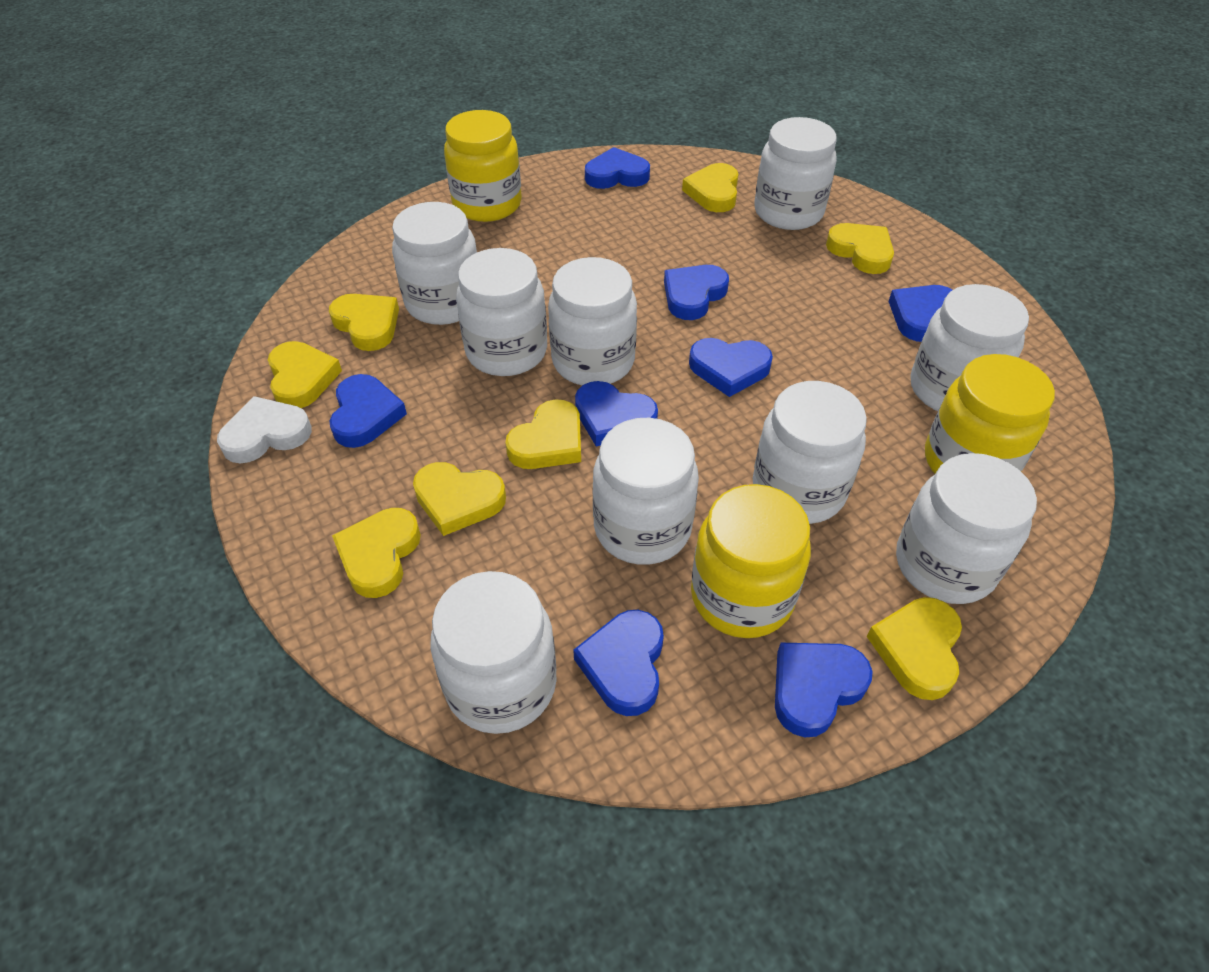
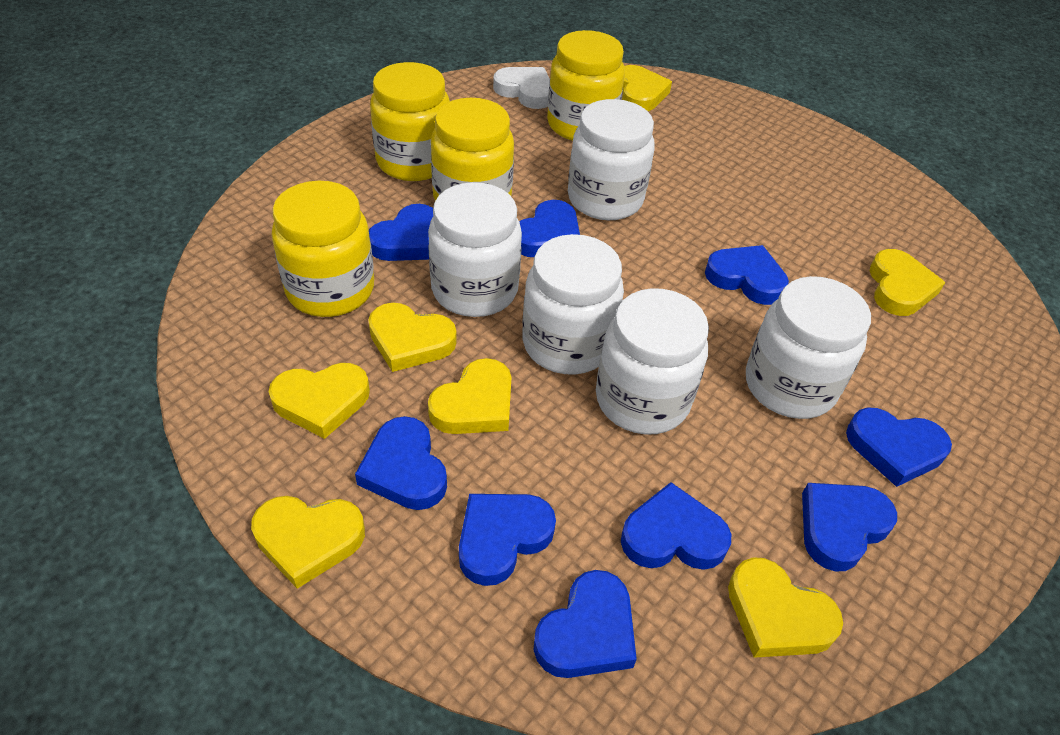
blue heart: 8 -> 9
white jar: 9 -> 5
yellow heart: 8 -> 7
yellow jar: 3 -> 4

